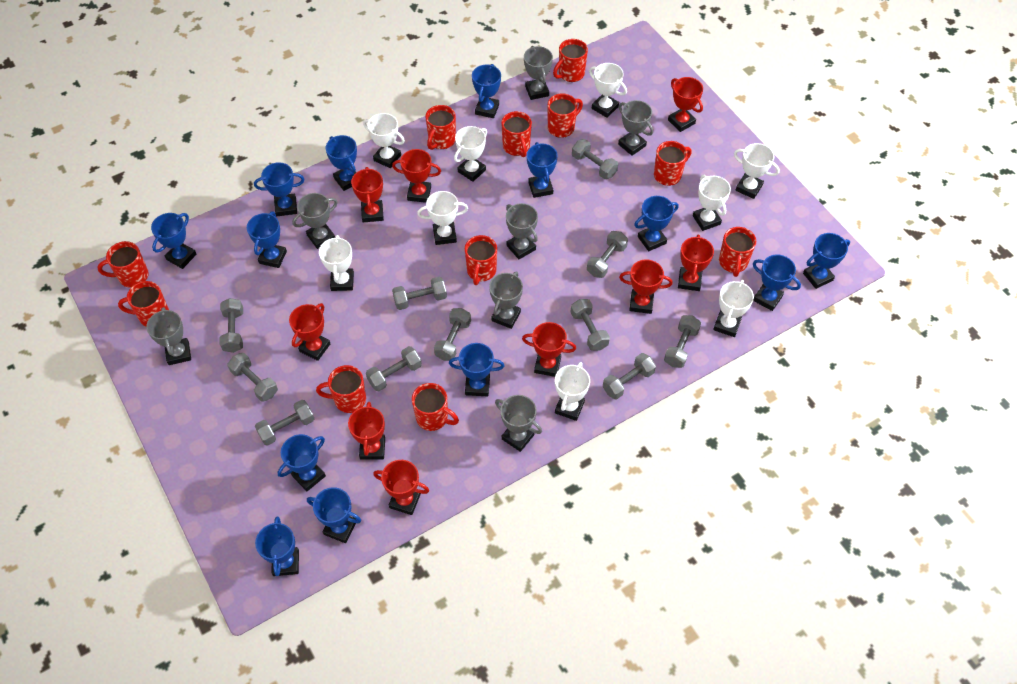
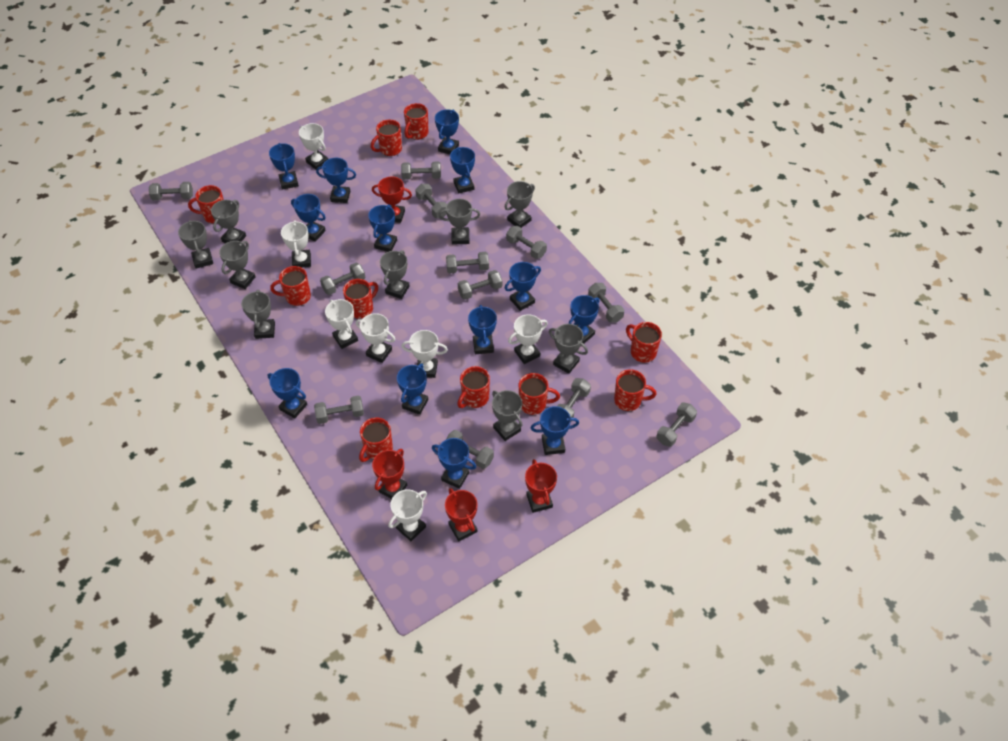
grey dumbbell: 11 -> 12
grey trophy: 7 -> 9
red mug: 11 -> 10
red trophy: 9 -> 4
white trophy: 9 -> 7

